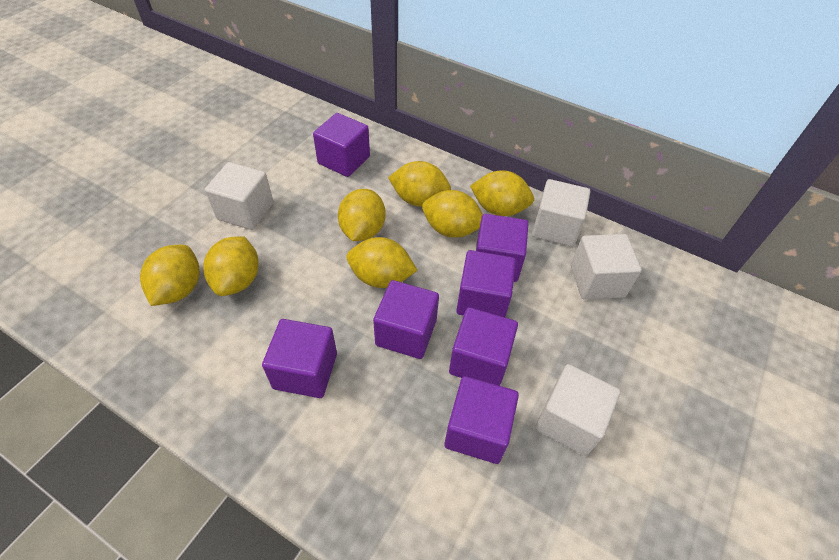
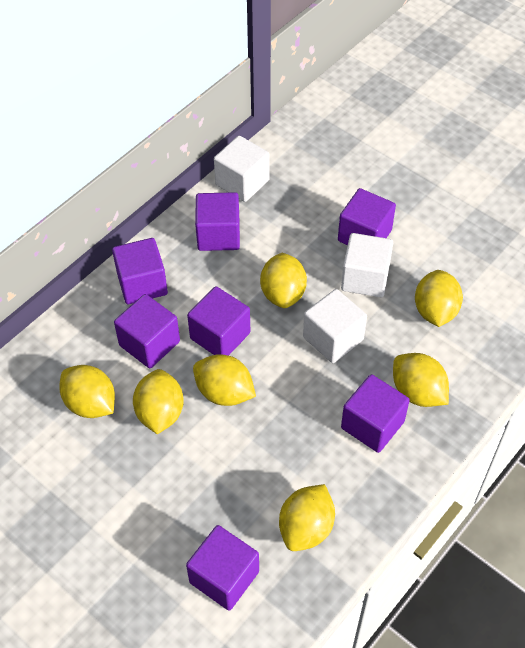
white cube: 4 -> 3

